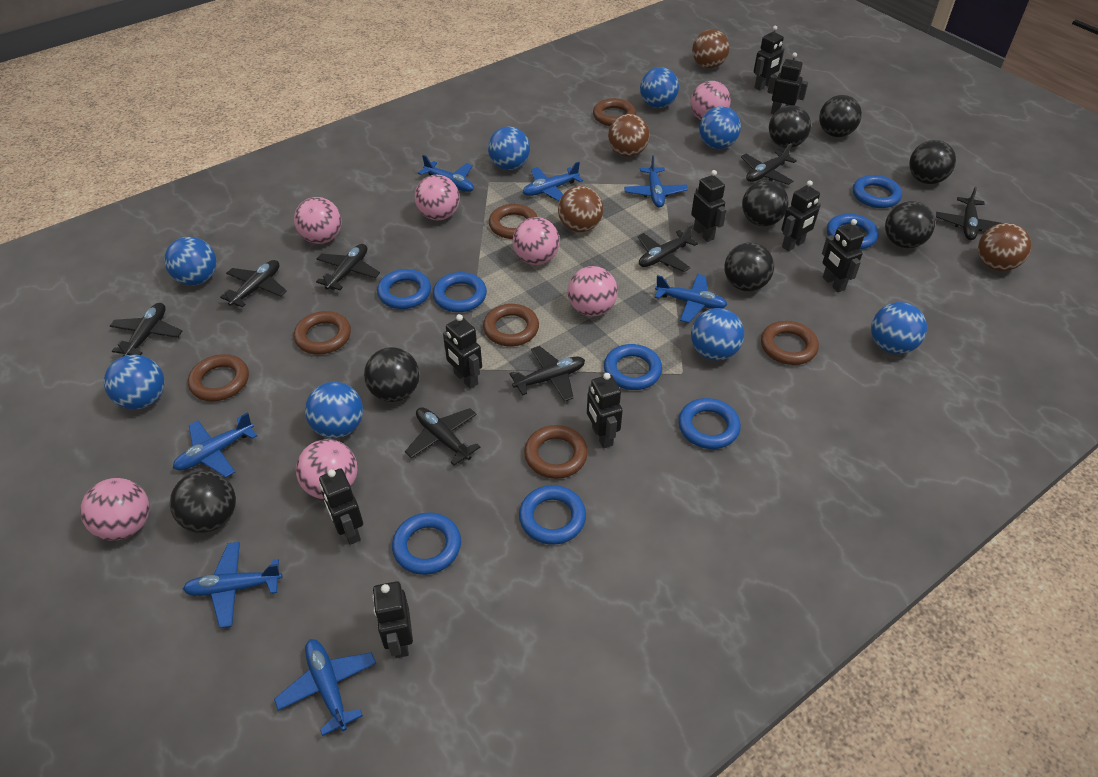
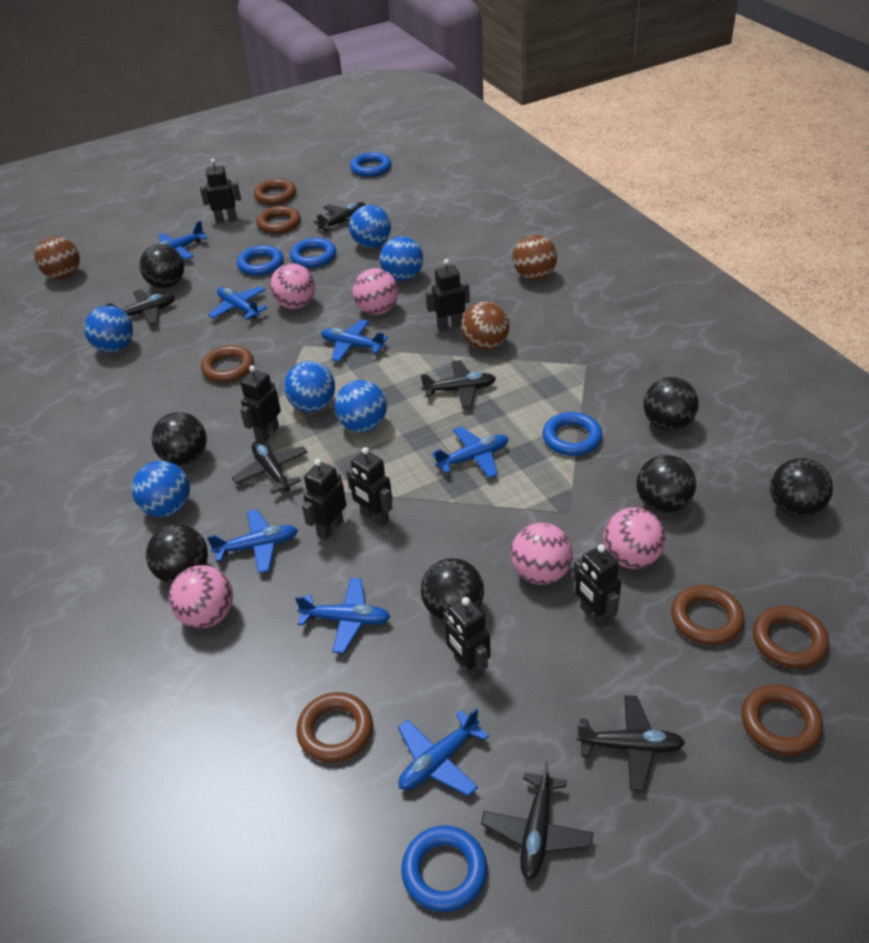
black ball: 8 -> 7
black plane: 8 -> 6
black robot: 9 -> 7
blue ball: 8 -> 6
blue ring: 8 -> 5
brown ball: 4 -> 3
pink ball: 7 -> 5

